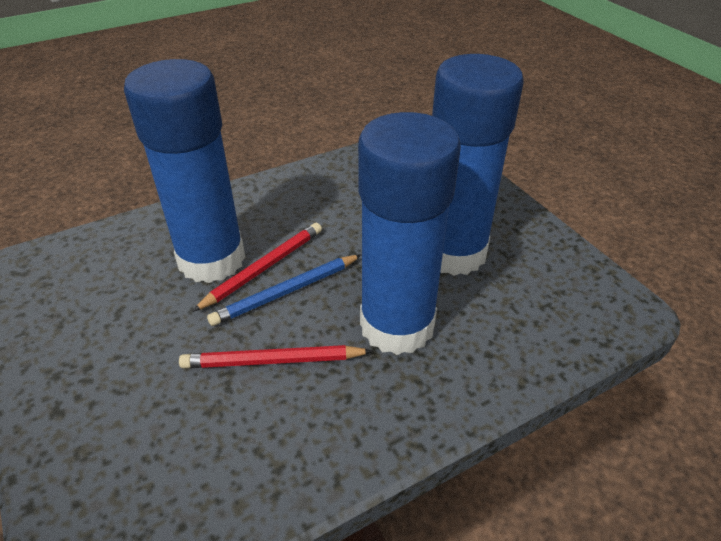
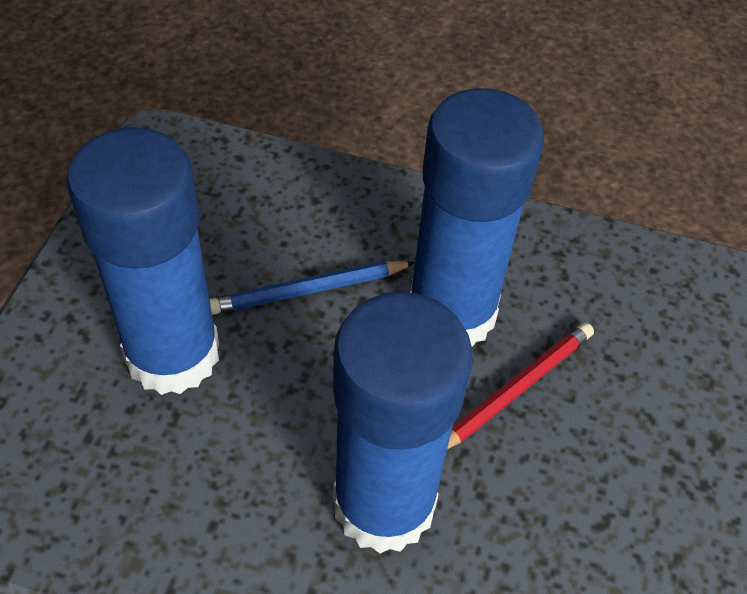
red pencil: 2 -> 1

